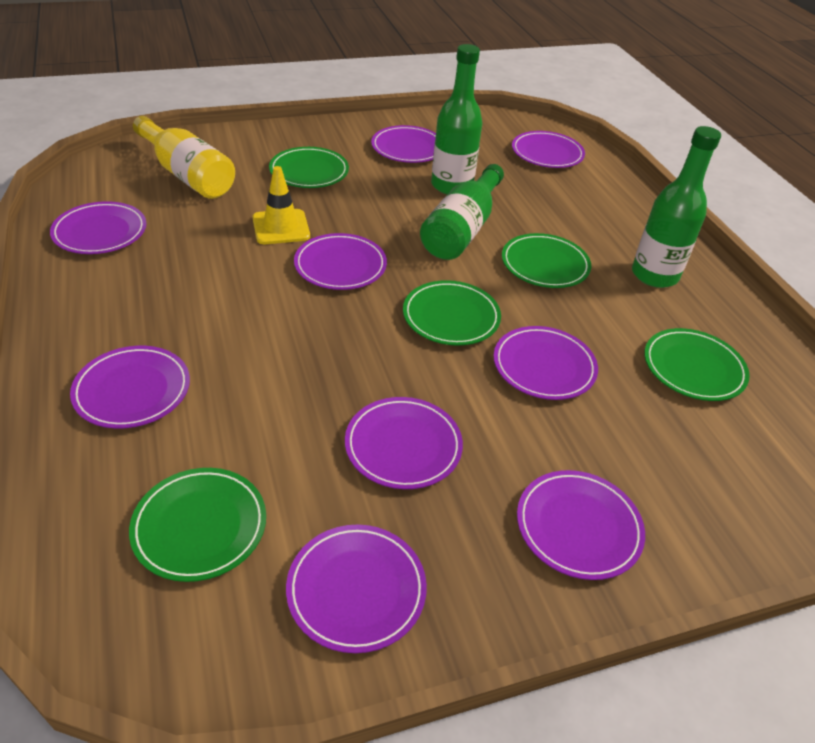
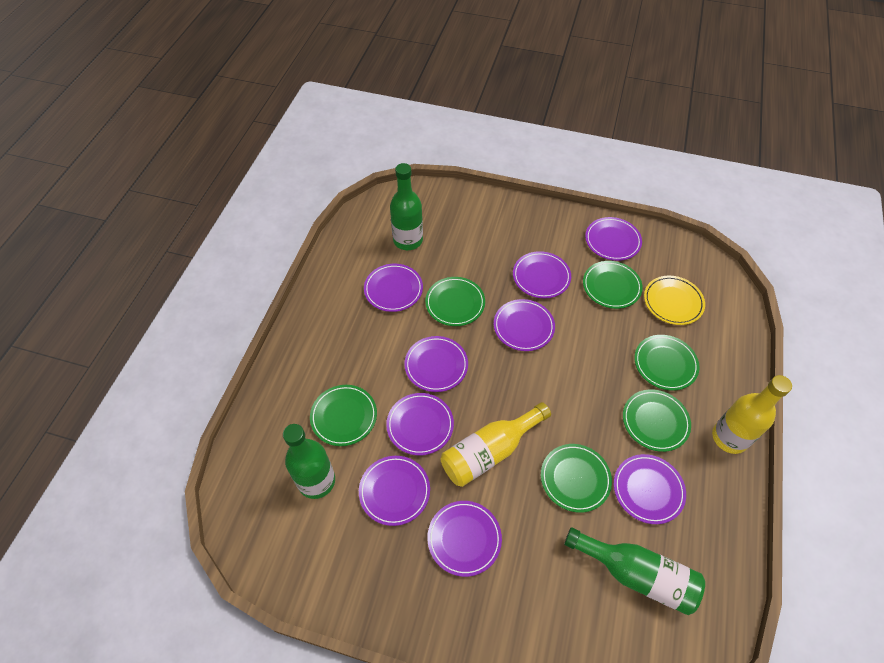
green plate: 5 -> 6
yellow bottle: 1 -> 2
yellow plate: 0 -> 1
yellow traffic cone: 1 -> 0

